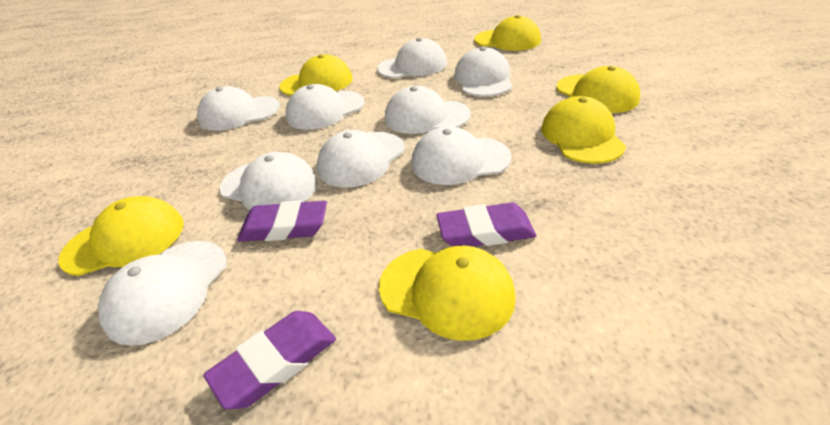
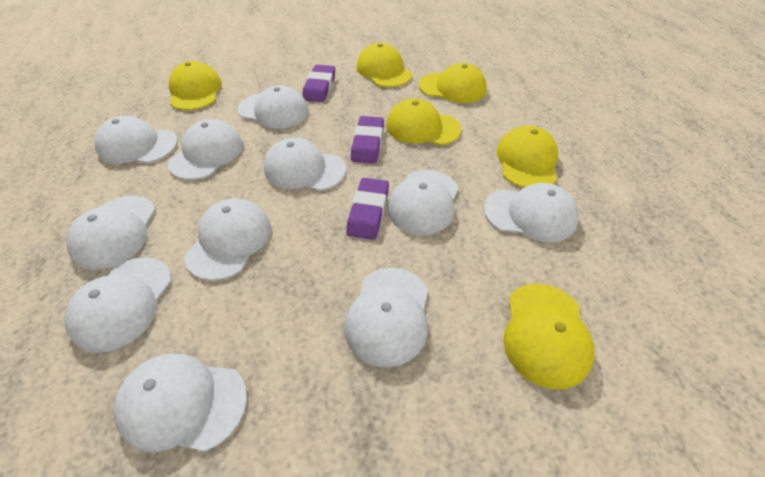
white cap: 9 -> 11

